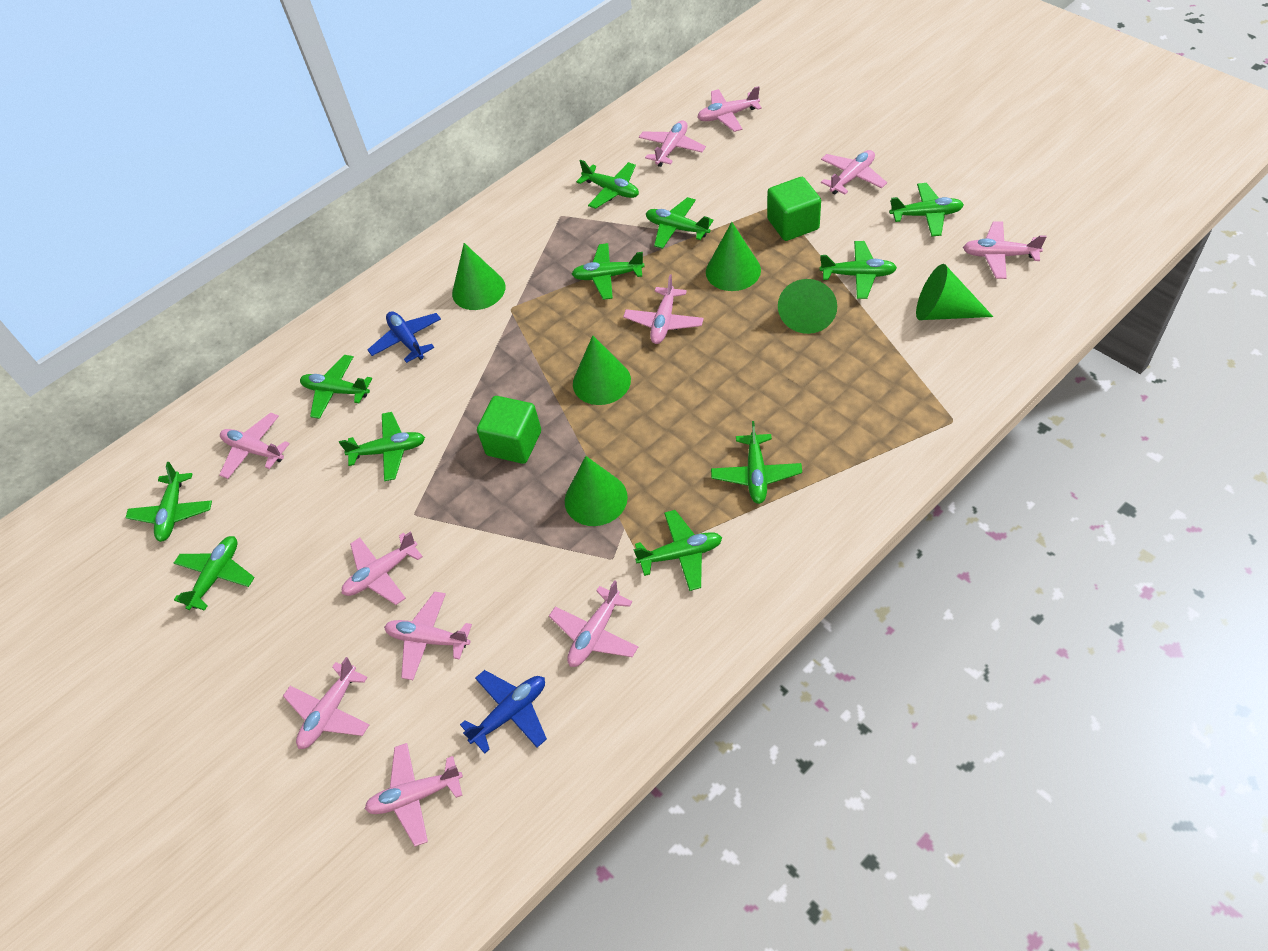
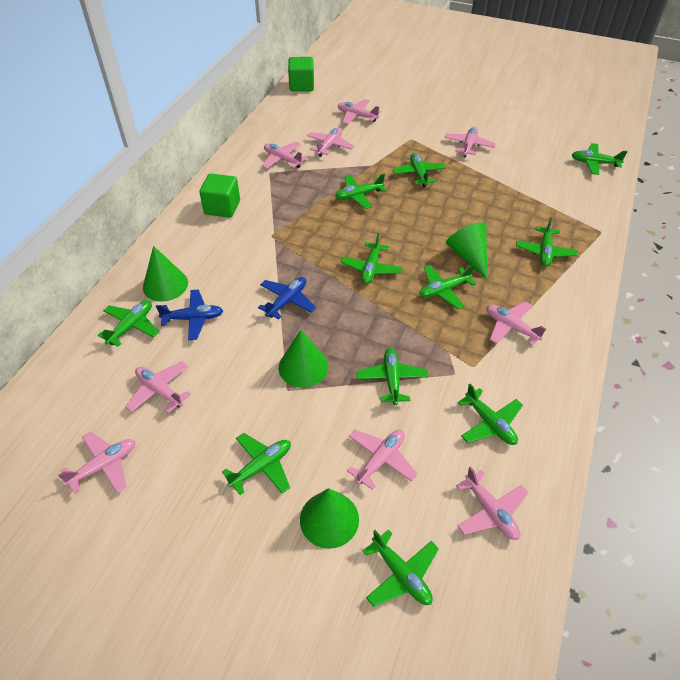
green cone: 6 -> 4
pink plane: 11 -> 9

